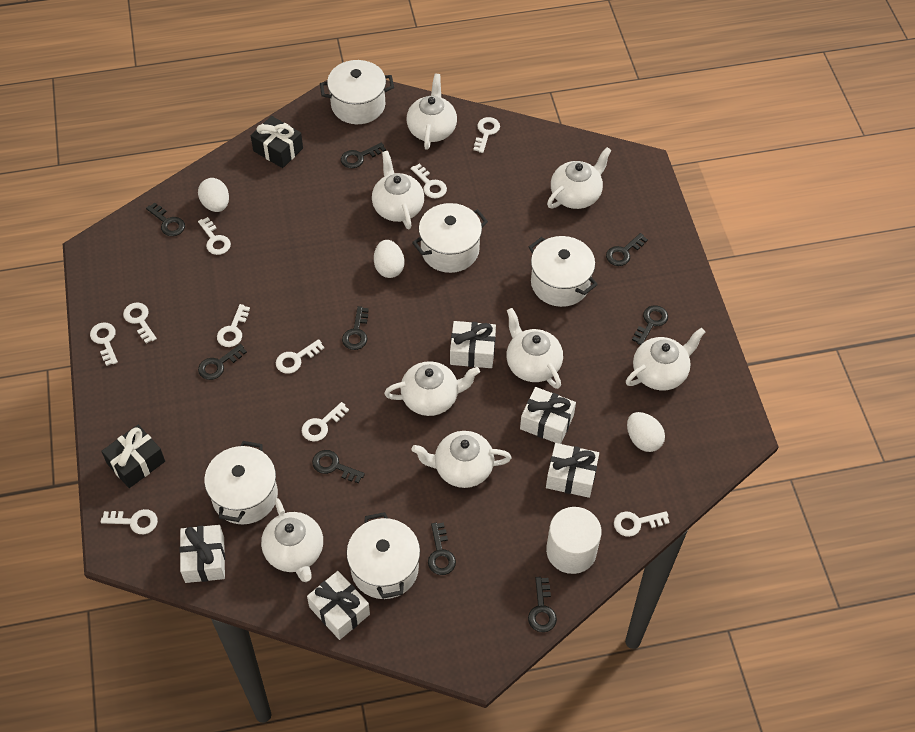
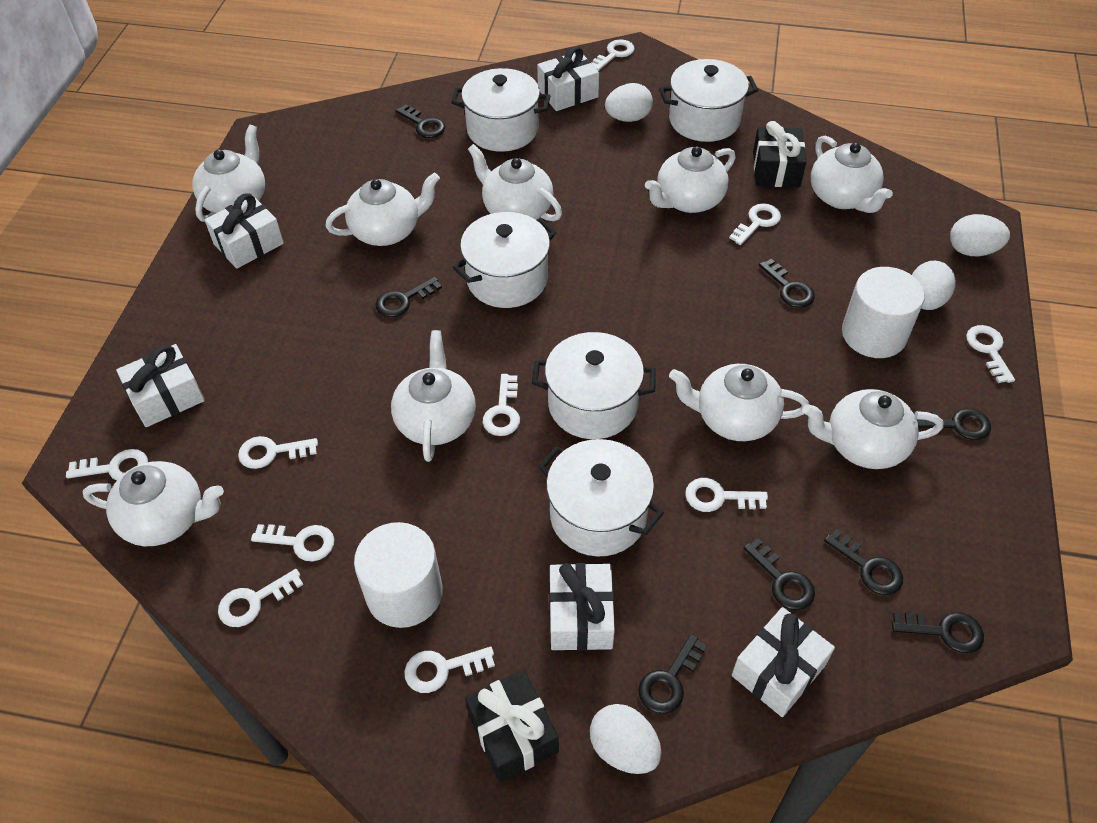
black key: 9 -> 8
white cylinder: 1 -> 2
white egg: 3 -> 4
white teapot: 8 -> 9

